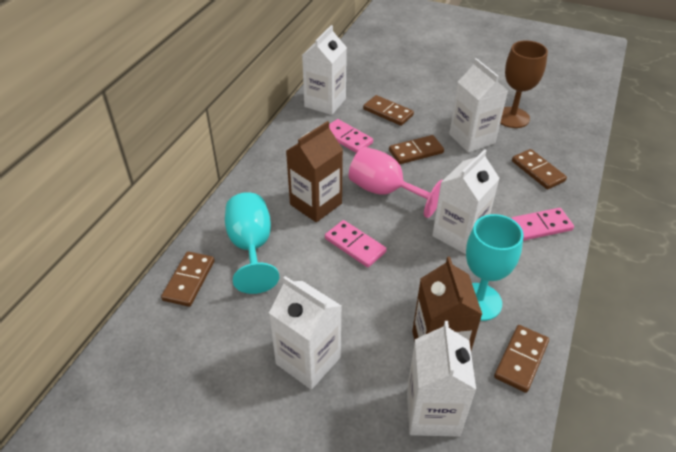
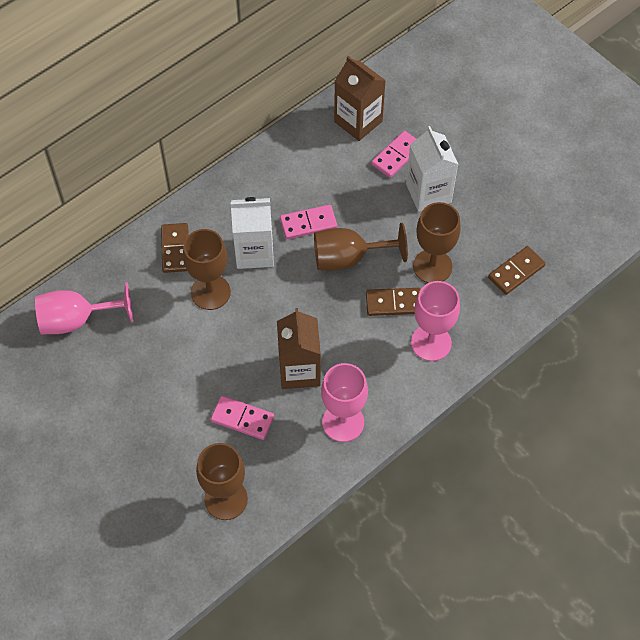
brown domino: 5 -> 3
brown goblet: 1 -> 4
pink goblet: 1 -> 3
turquoise goblet: 2 -> 0
white carton: 5 -> 2

